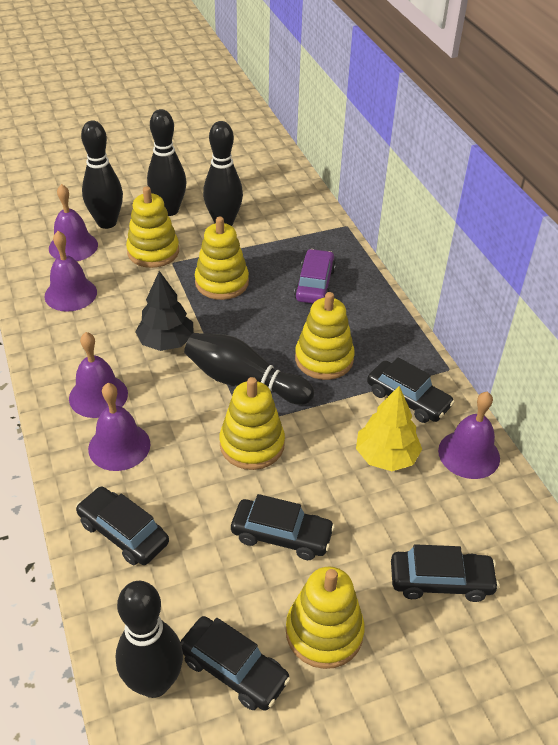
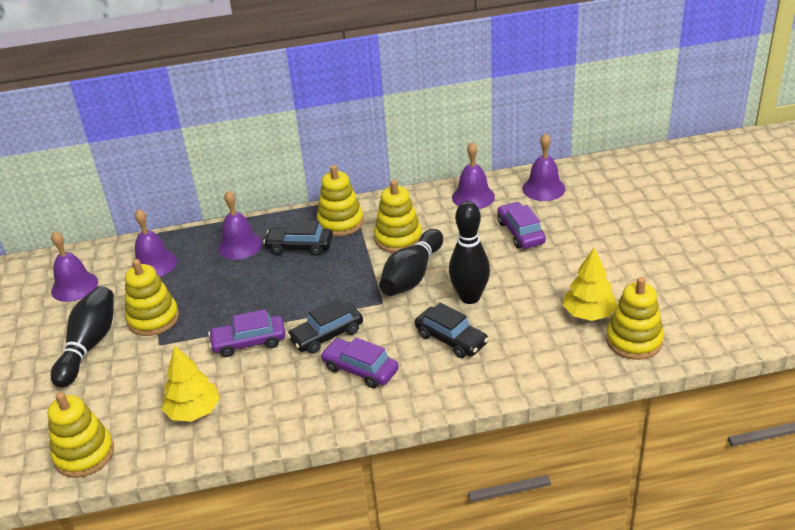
black bowling pin: 5 -> 3
black car: 5 -> 3
black tree: 1 -> 0
purple car: 1 -> 3
yellow tree: 1 -> 2

